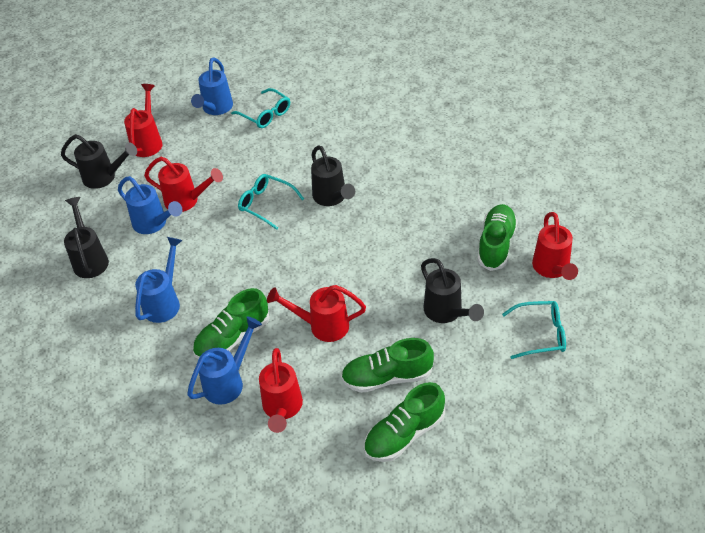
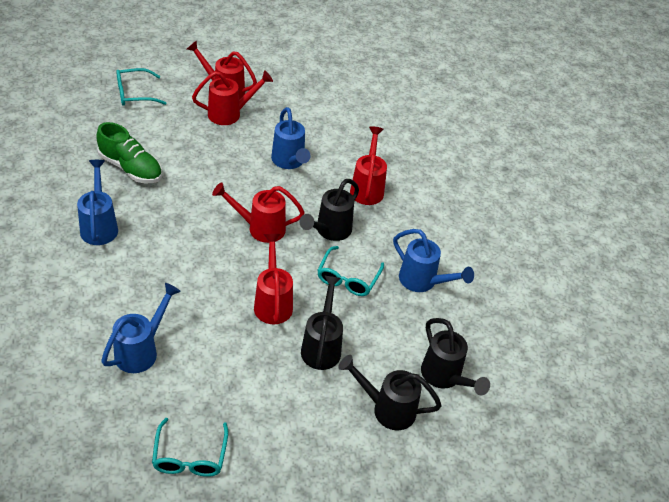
green shoe: 4 -> 1

